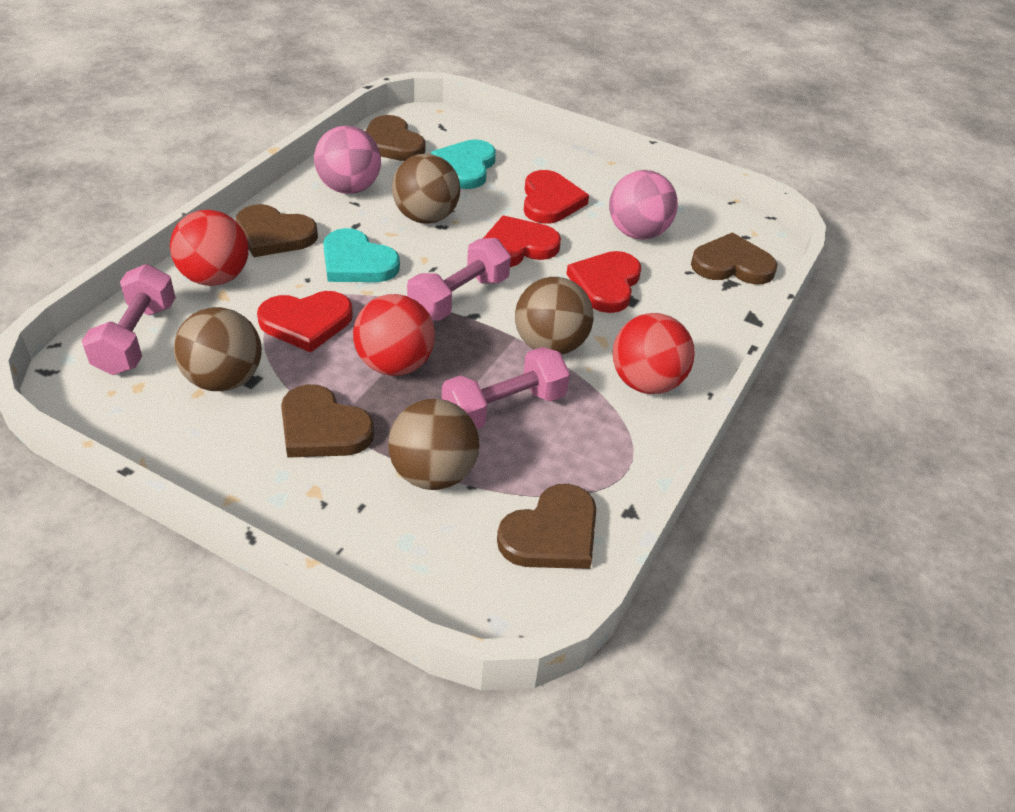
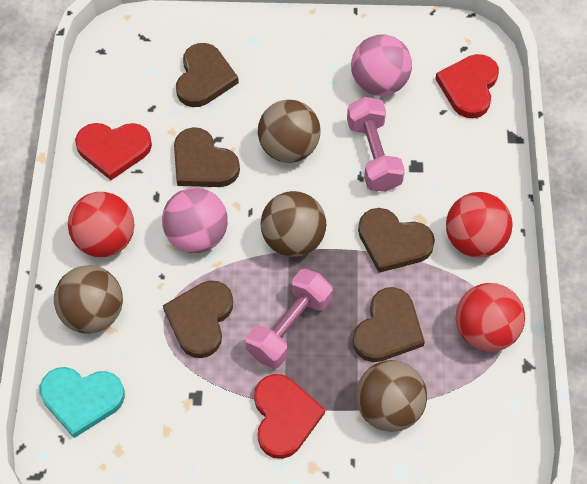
pink dumbbell: 3 -> 2
red heart: 4 -> 3
turquoise heart: 2 -> 1

